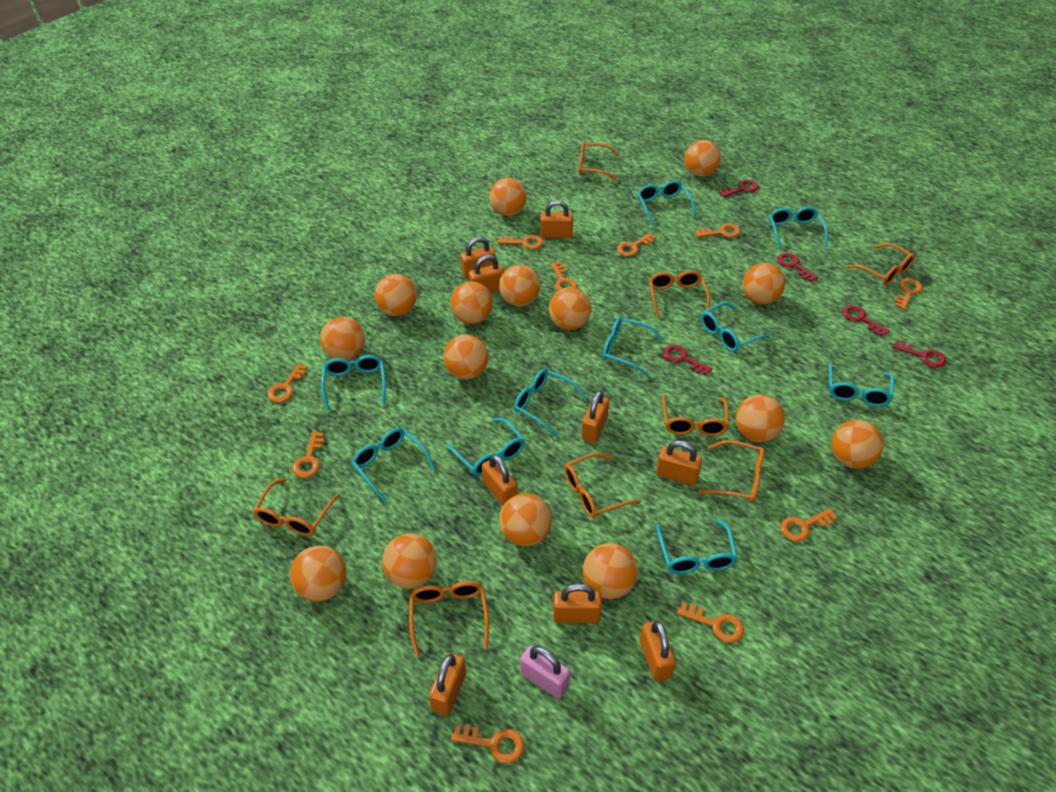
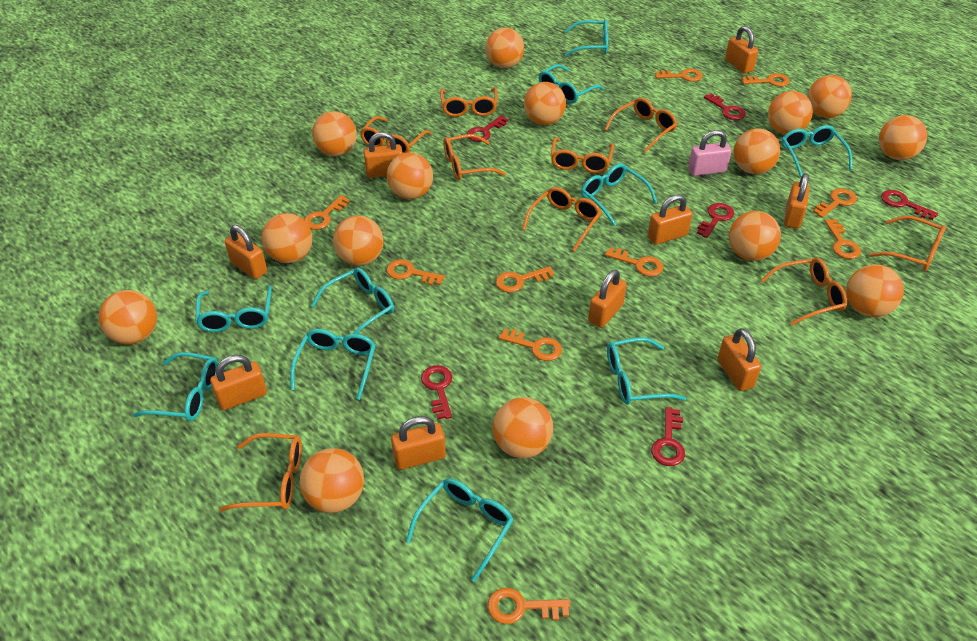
orange glasses: 8 -> 9
red key: 5 -> 6

